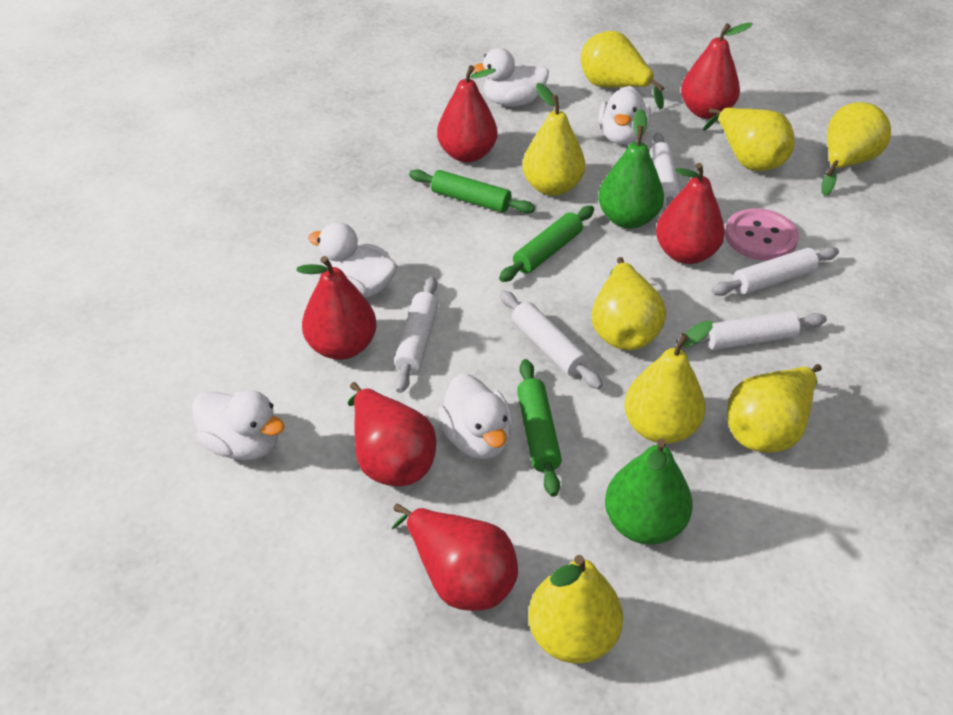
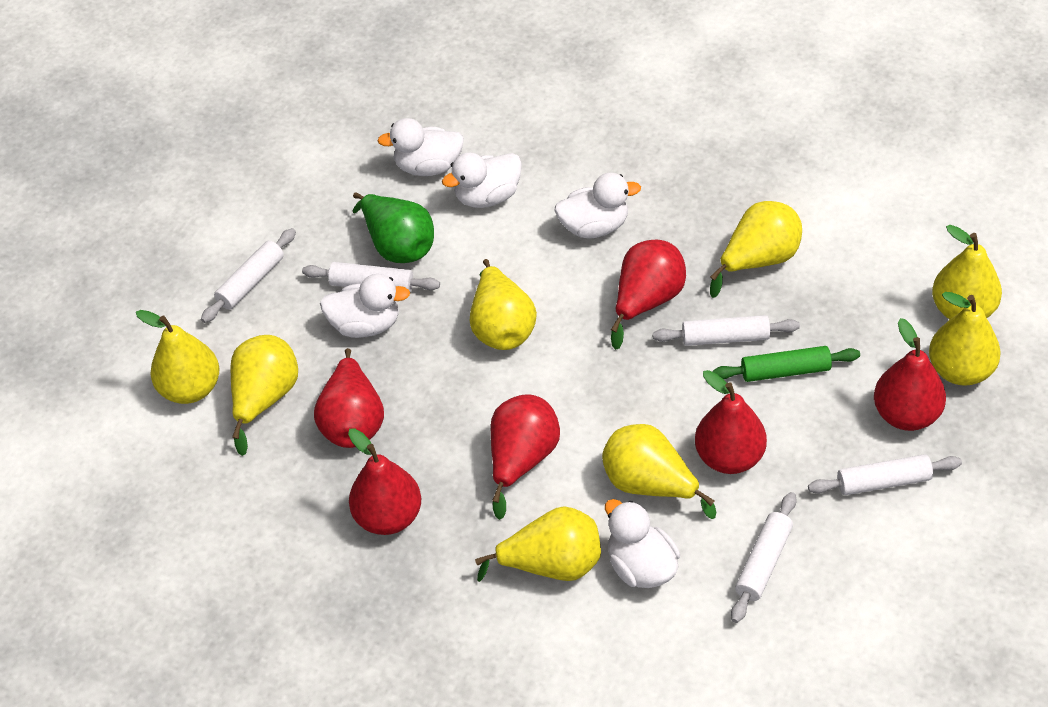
green pear: 2 -> 1
green rolling pin: 3 -> 1
pink button: 1 -> 0

